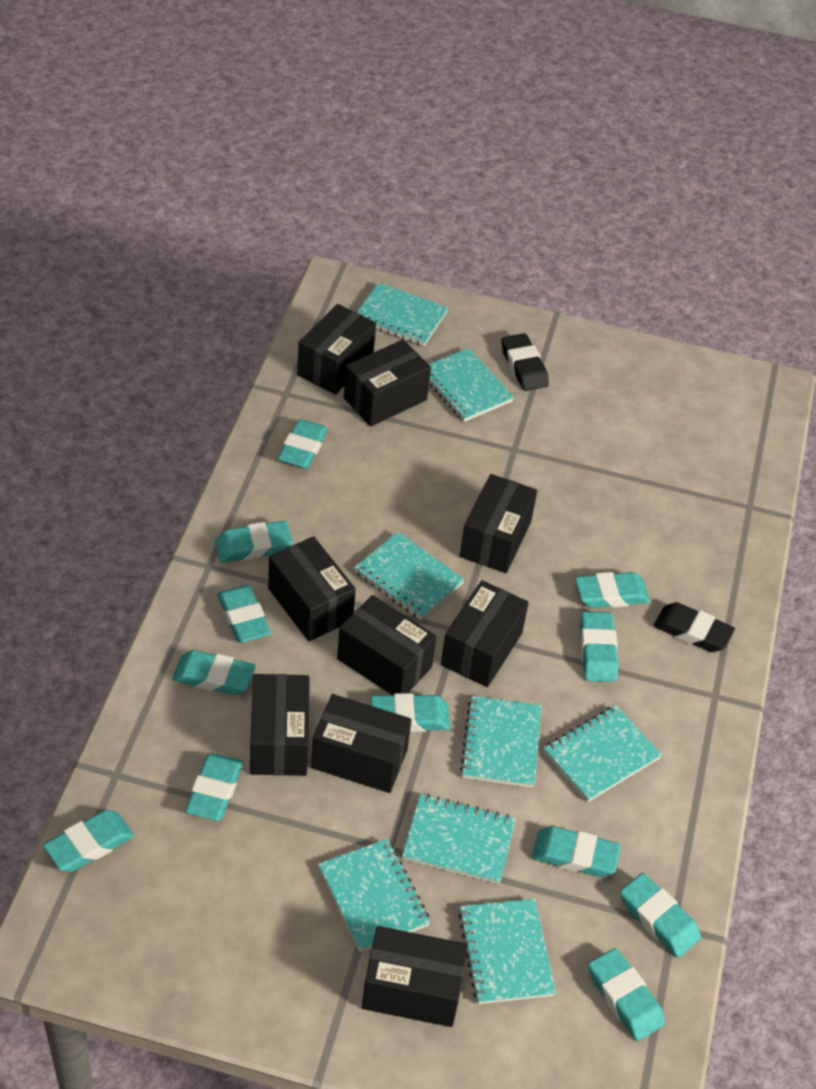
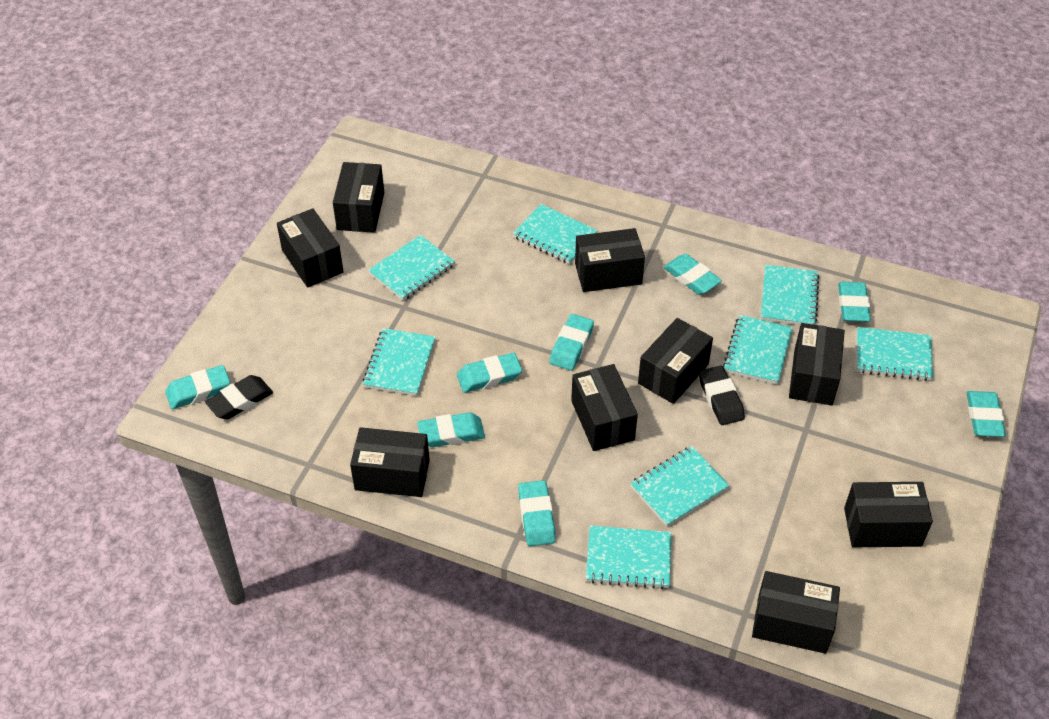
turquoise eraser: 12 -> 8

